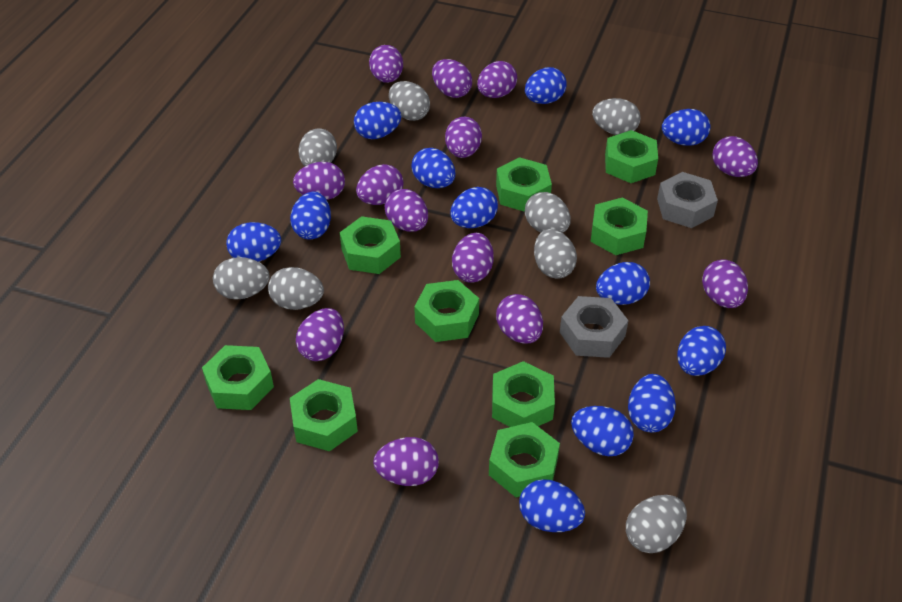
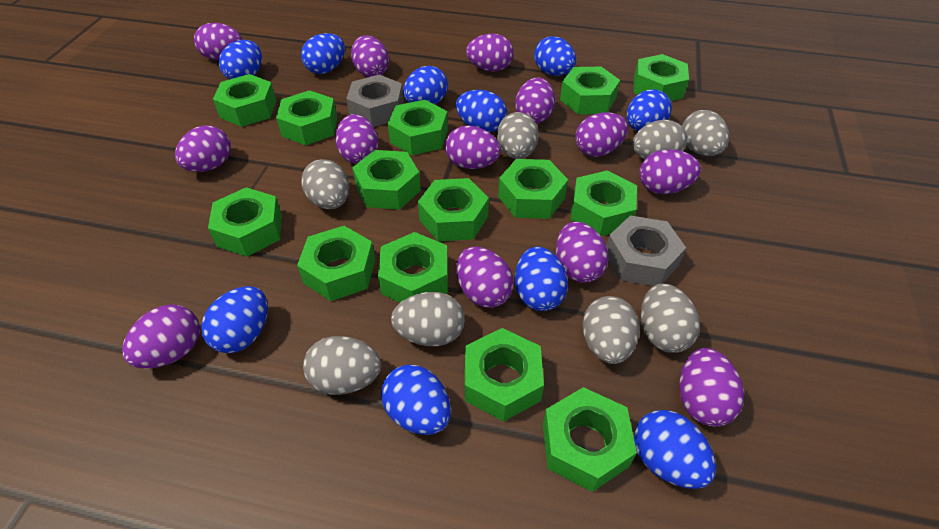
blue egg: 12 -> 10
green nut: 9 -> 14

